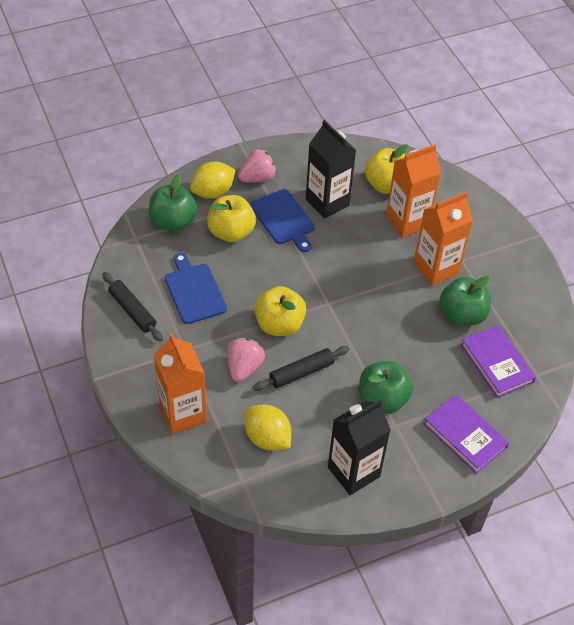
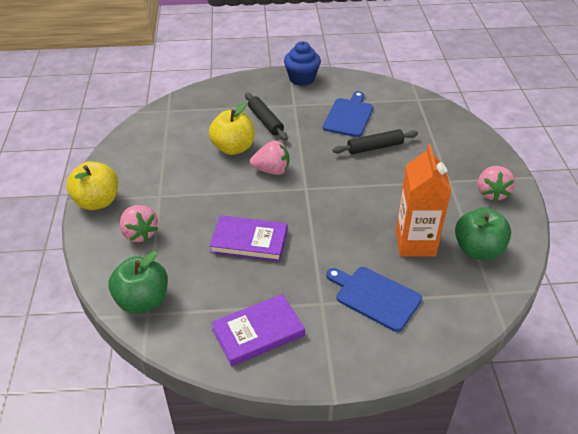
black carton: 2 -> 0
blue cupcake: 0 -> 1
green apple: 3 -> 2
orange carton: 3 -> 1
pink strawberry: 2 -> 3
yellow apple: 3 -> 2
yellow lemon: 2 -> 0

